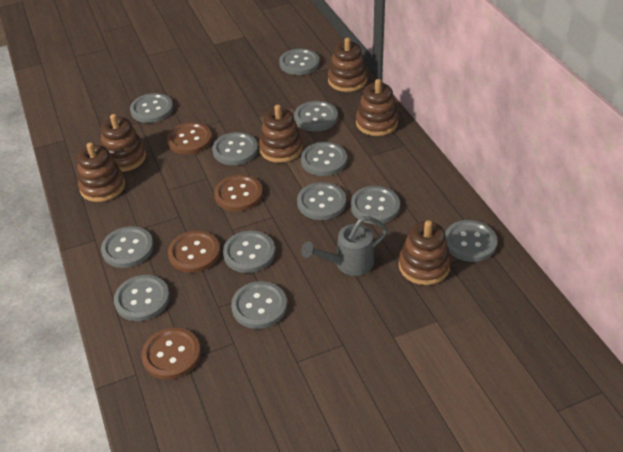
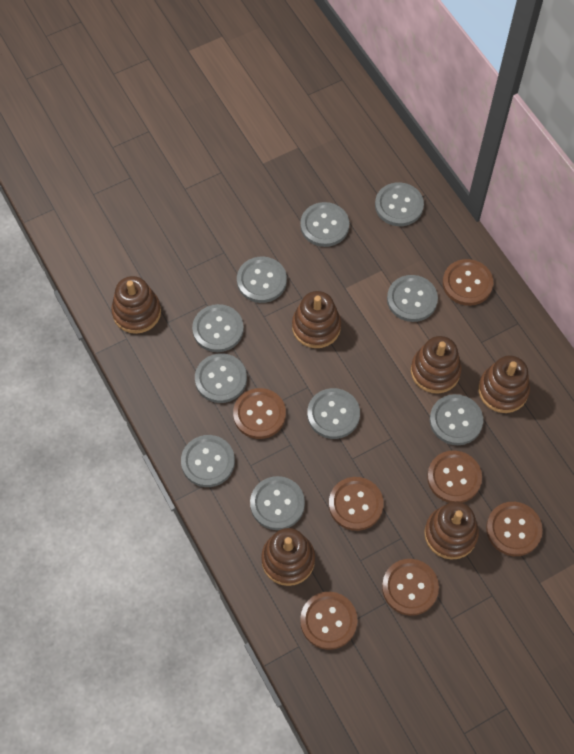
brown button: 4 -> 7
grey button: 12 -> 10
grey watering can: 1 -> 0

